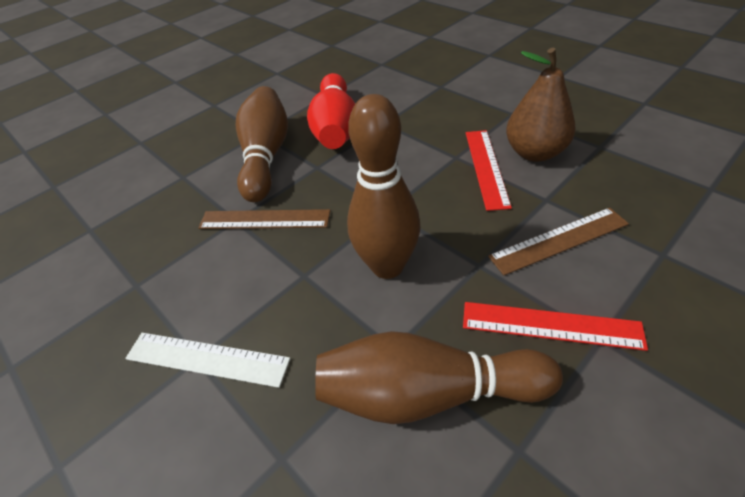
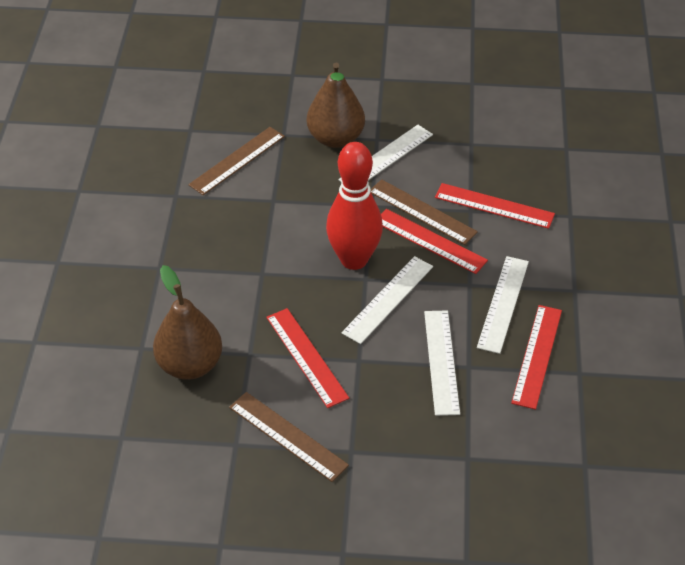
brown bowling pin: 3 -> 0
brown pear: 1 -> 2
brown ruler: 2 -> 3
red ruler: 2 -> 4
white ruler: 1 -> 4

